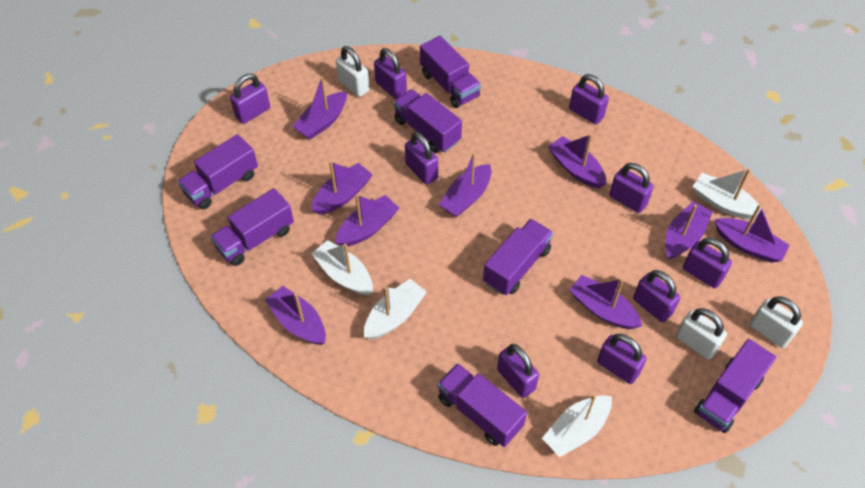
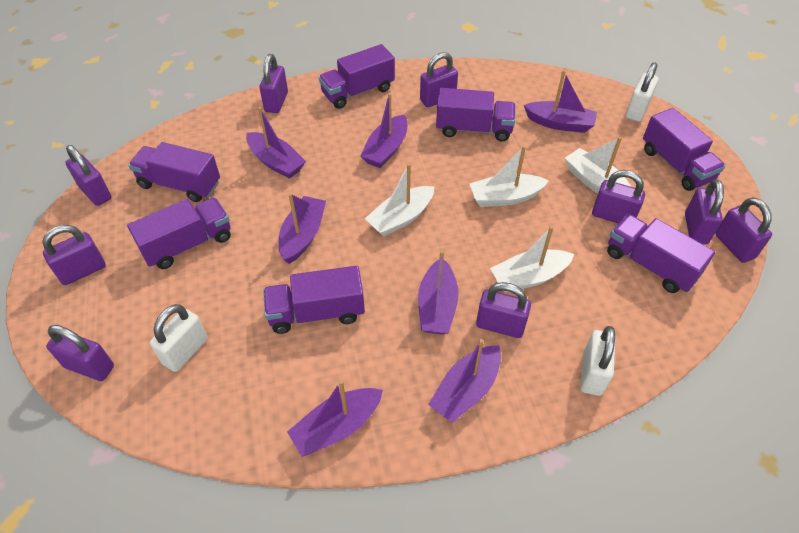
purple boat: 9 -> 7

